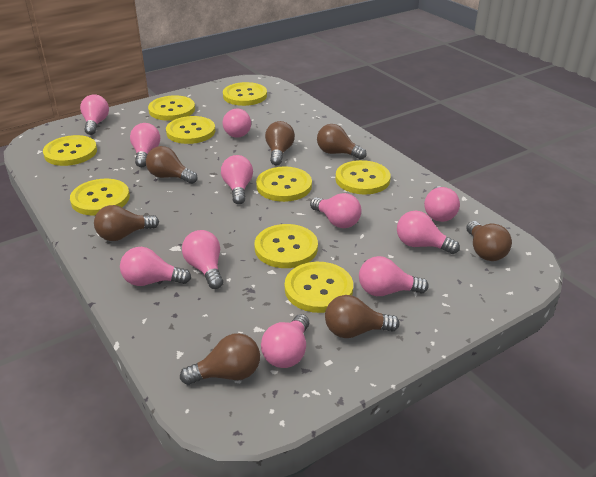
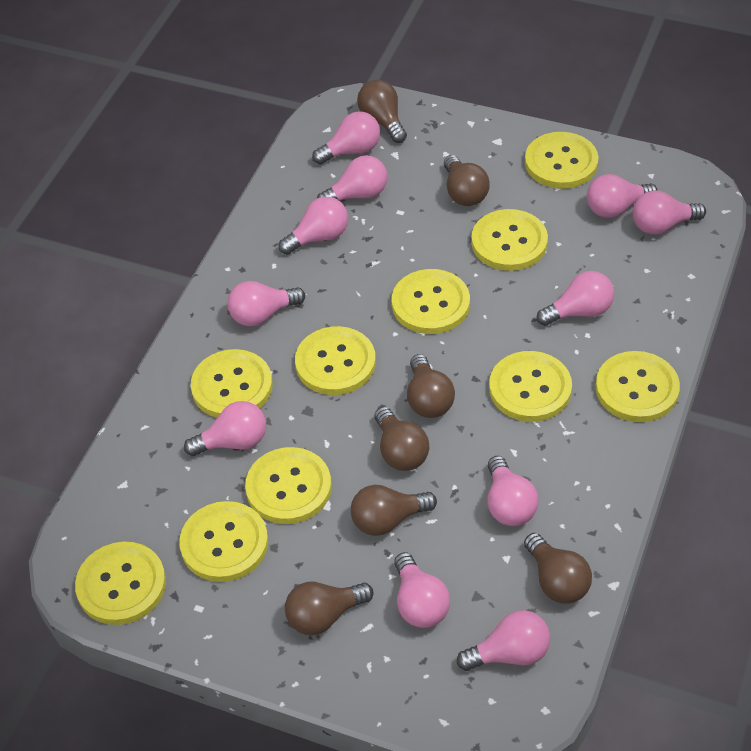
yellow button: 9 -> 10

